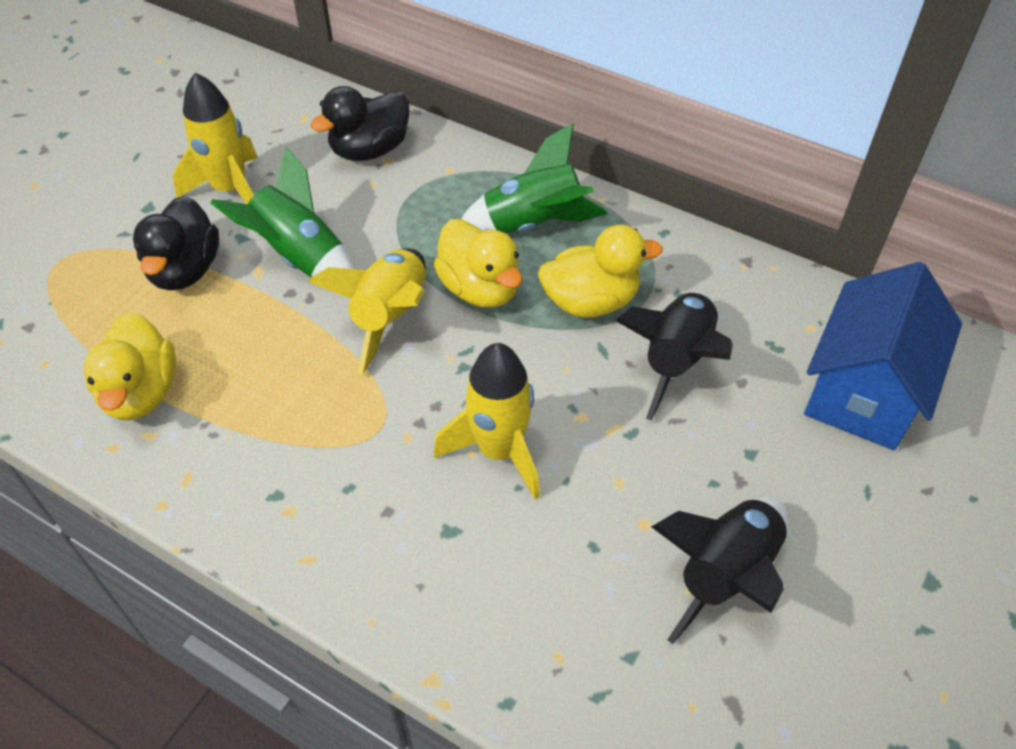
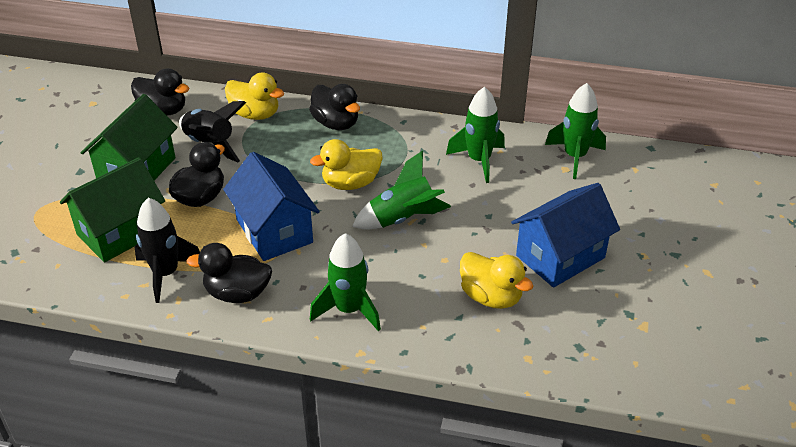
black duck: 2 -> 4
blue house: 1 -> 2
green house: 0 -> 2
green rocket: 2 -> 4
yellow rocket: 3 -> 0

